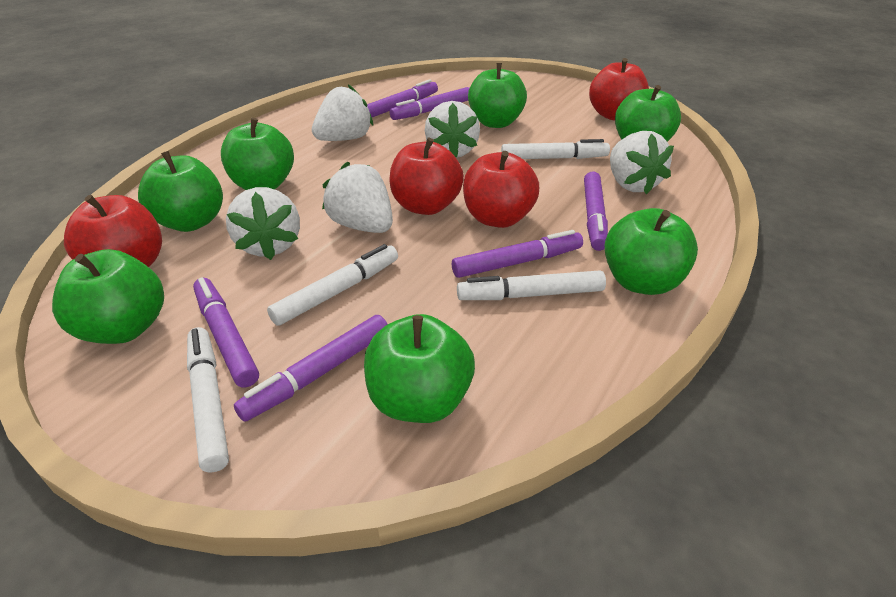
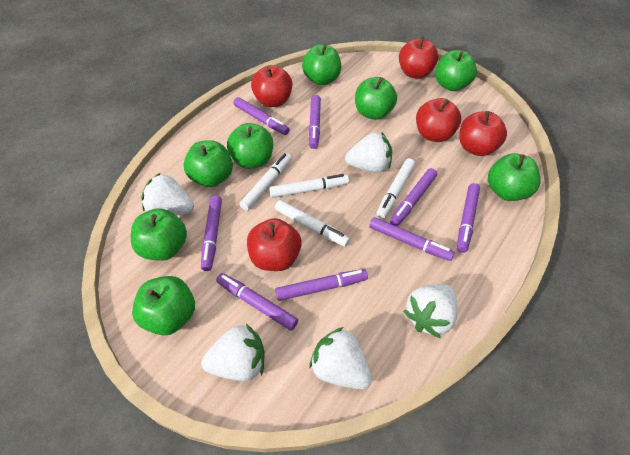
green apple: 7 -> 8
purple marker: 6 -> 8
red apple: 4 -> 5

